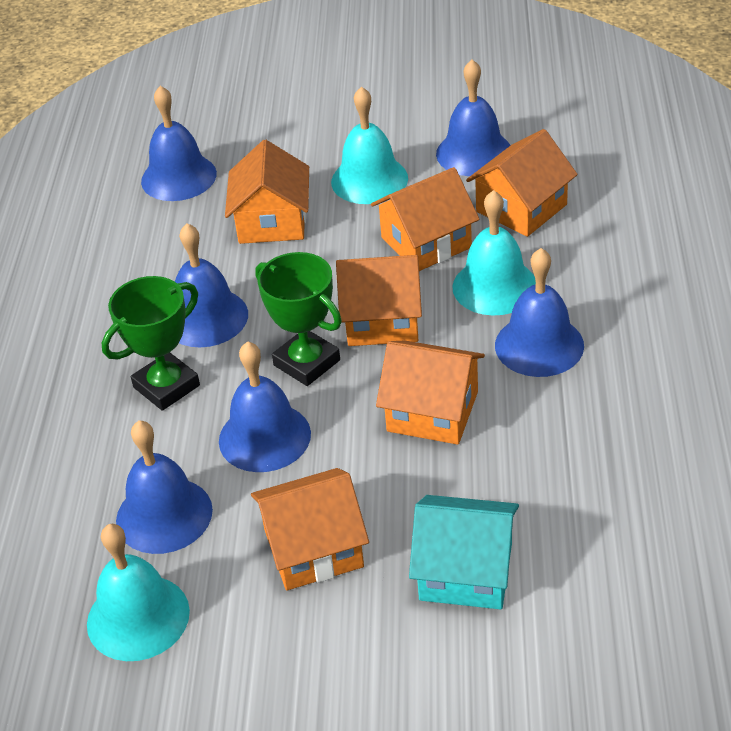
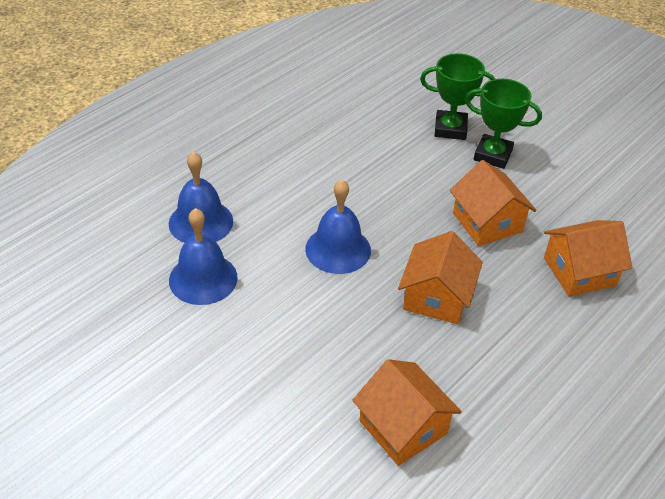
blue bell: 6 -> 3
orange house: 6 -> 4
turquoise bell: 3 -> 0
turquoise house: 1 -> 0

